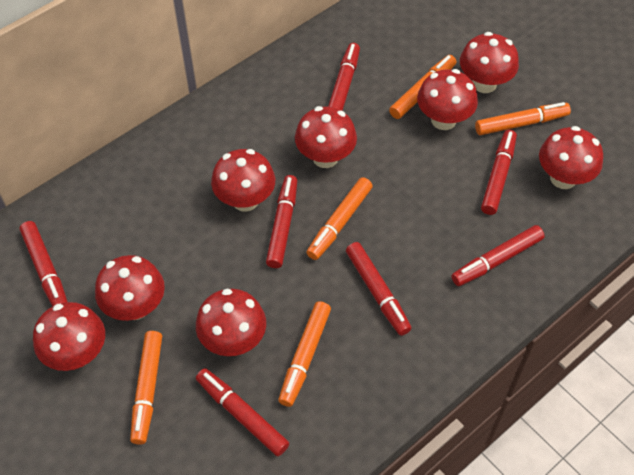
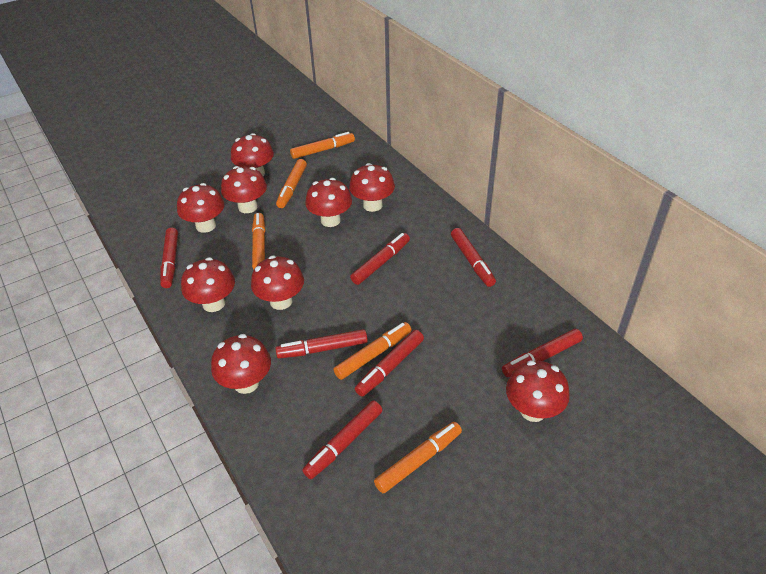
red mushroom: 8 -> 9

